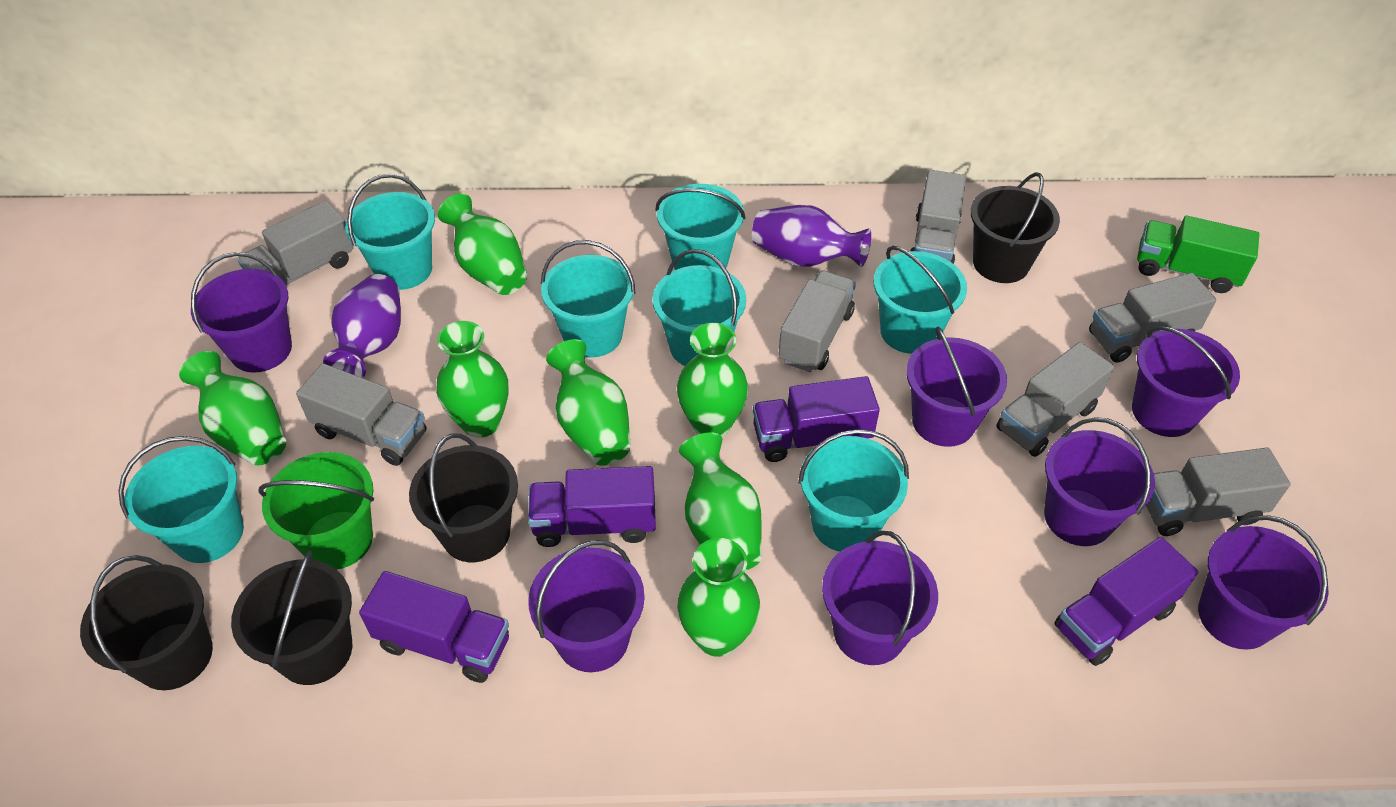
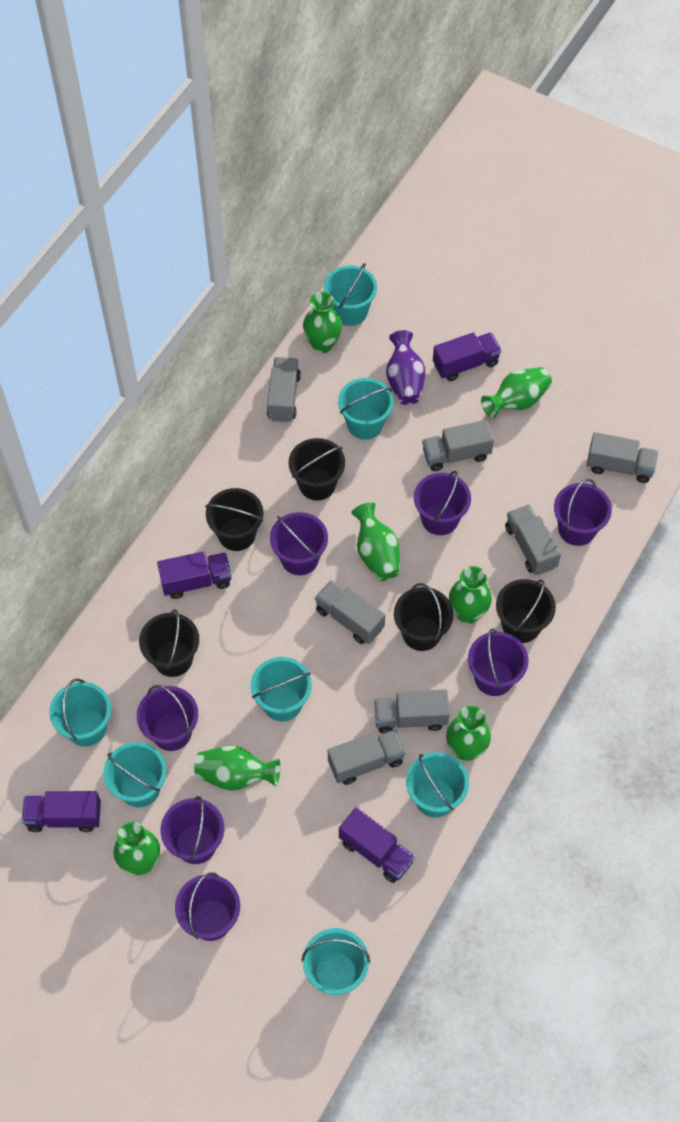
black bucket: 4 -> 5
green bucket: 1 -> 0
green truck: 1 -> 0
purple vase: 2 -> 1

